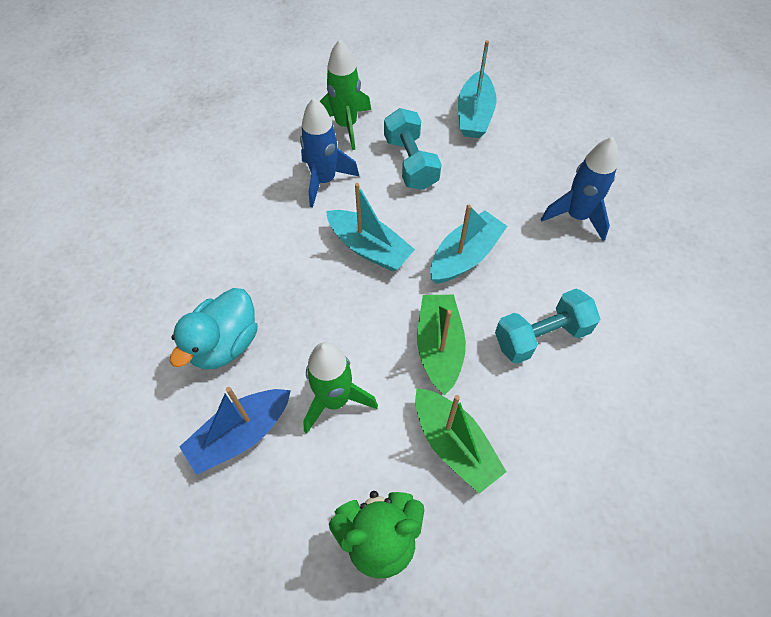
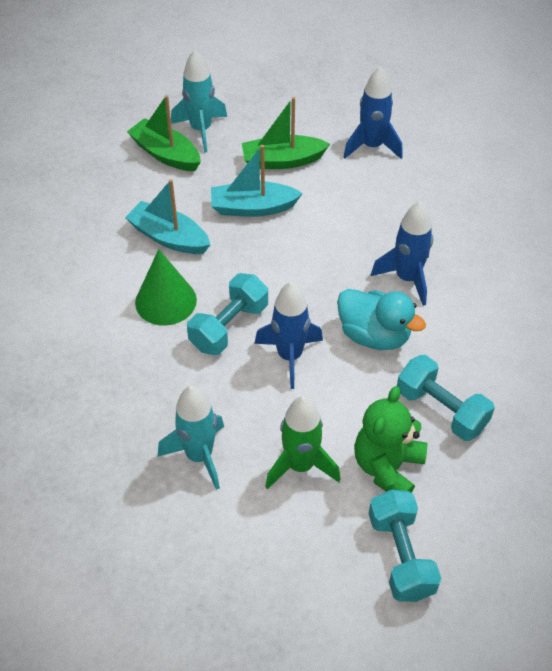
blue boat: 1 -> 0
blue rocket: 2 -> 3
green cone: 0 -> 1
green rocket: 2 -> 1
turquoise boat: 3 -> 2
turquoise dumbbell: 2 -> 3
turquoise rocket: 0 -> 2

